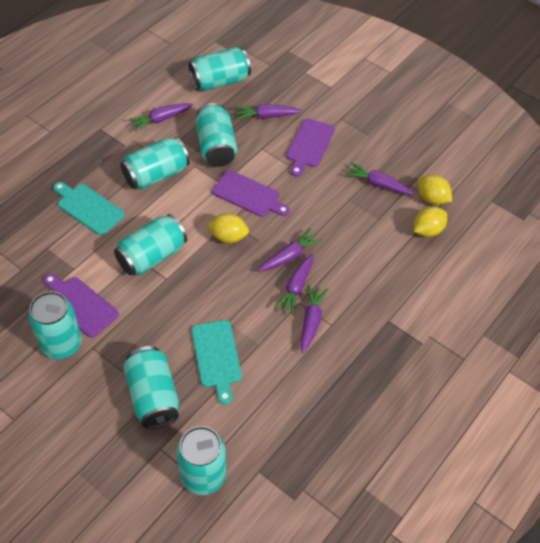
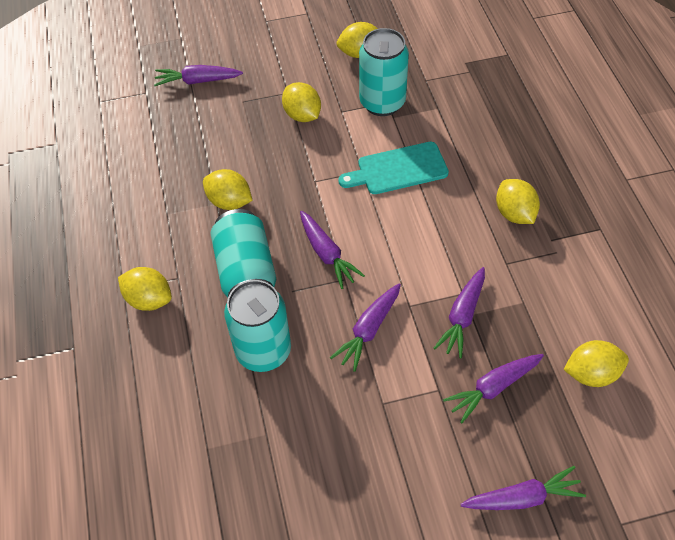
purple cutting board: 3 -> 0
turquoise can: 7 -> 3
turquoise cutting board: 2 -> 1
yellow lemon: 3 -> 6

